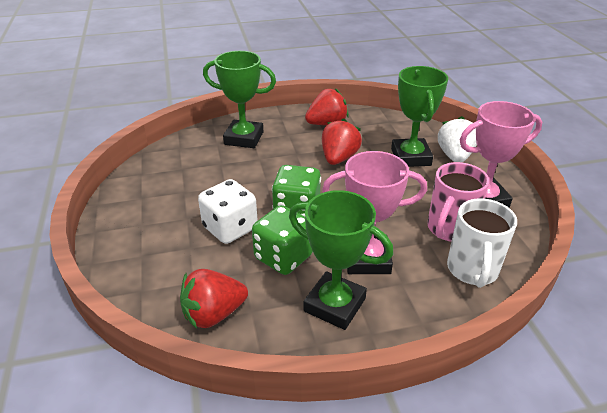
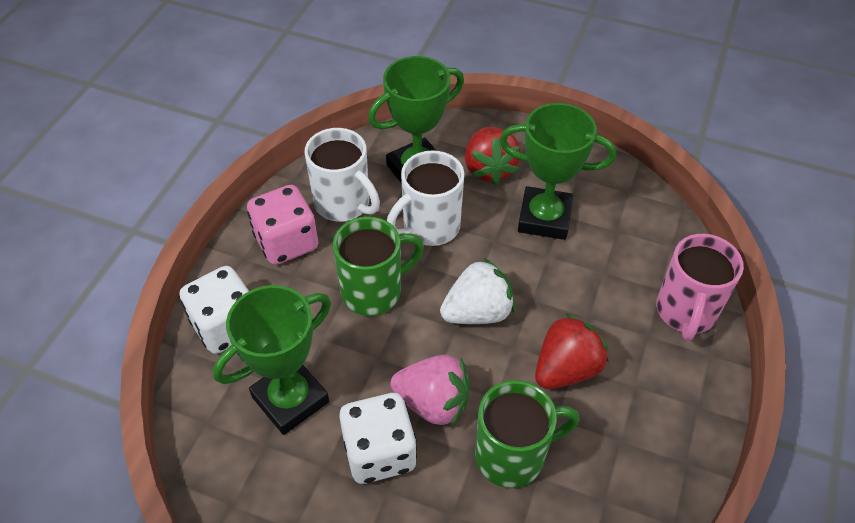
green dice: 2 -> 0
green mug: 0 -> 2
pink dice: 0 -> 1
pink strawberry: 0 -> 1
pink trophy: 2 -> 0
red strawberry: 3 -> 2
white dice: 1 -> 2
white mug: 1 -> 2

